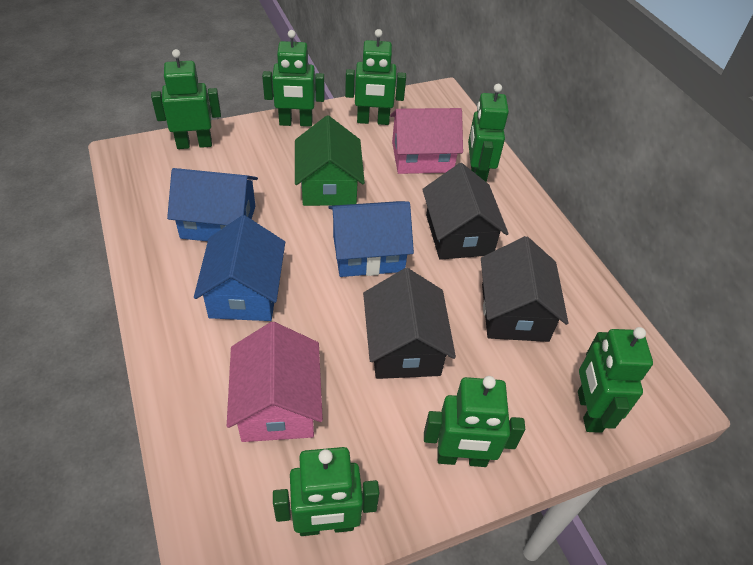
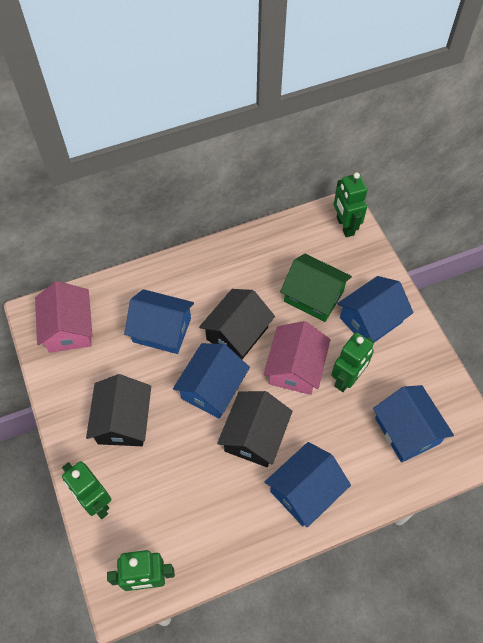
blue house: 3 -> 5
green robot: 7 -> 4

